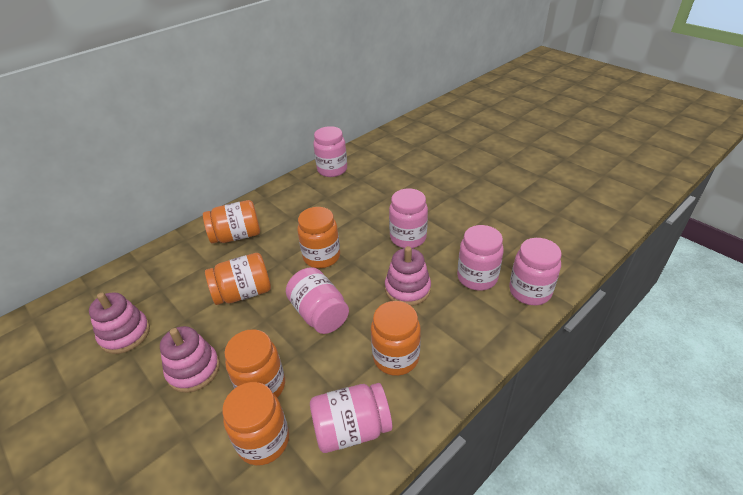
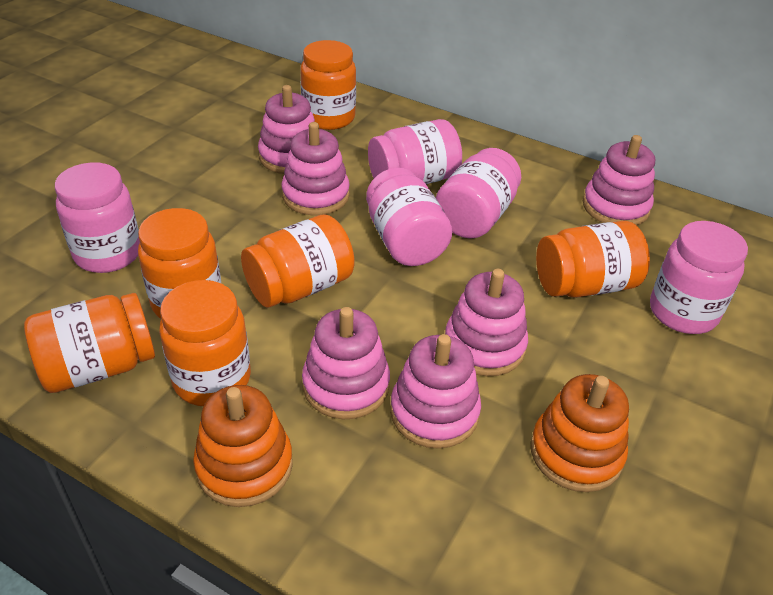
orange stacking toy: 0 -> 2
pink jar: 6 -> 5
pink stacking toy: 3 -> 6

